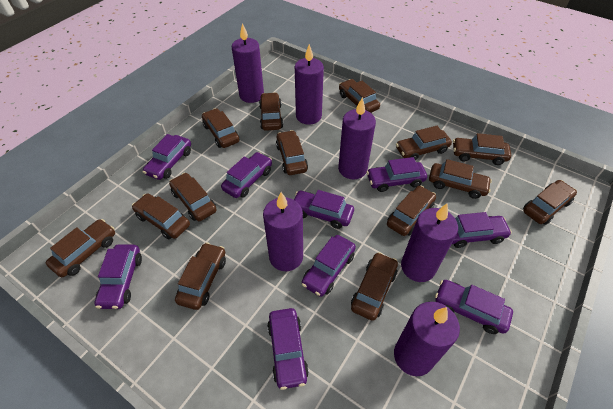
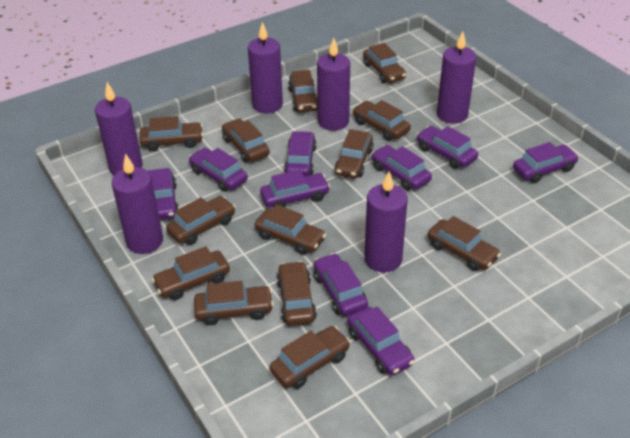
brown car: 14 -> 13

